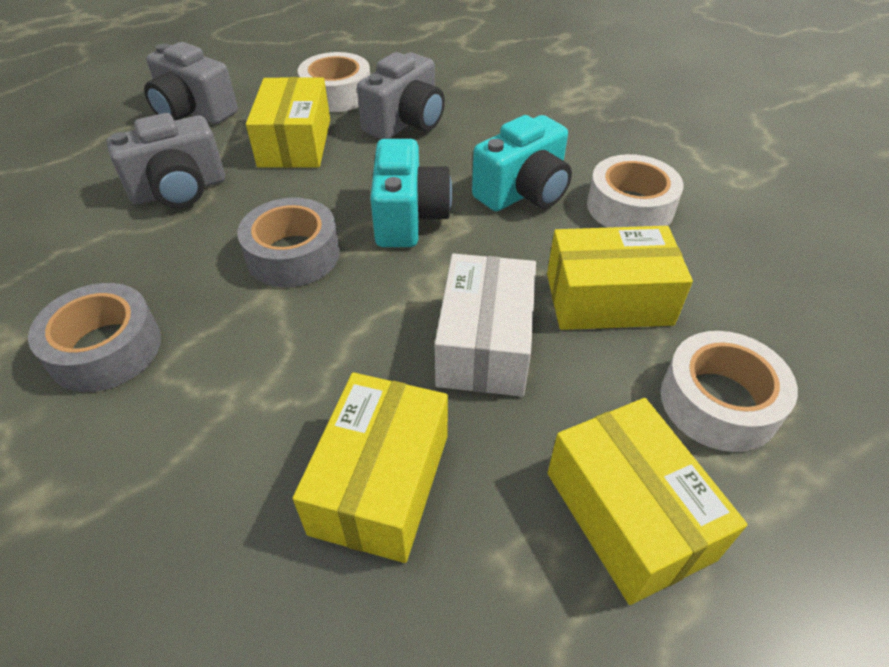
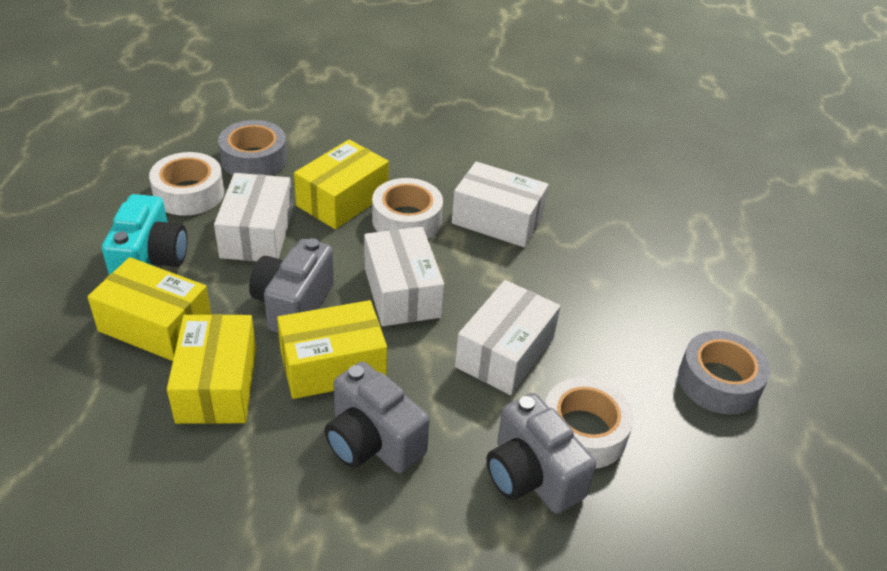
turquoise camera: 2 -> 1
white box: 1 -> 4

